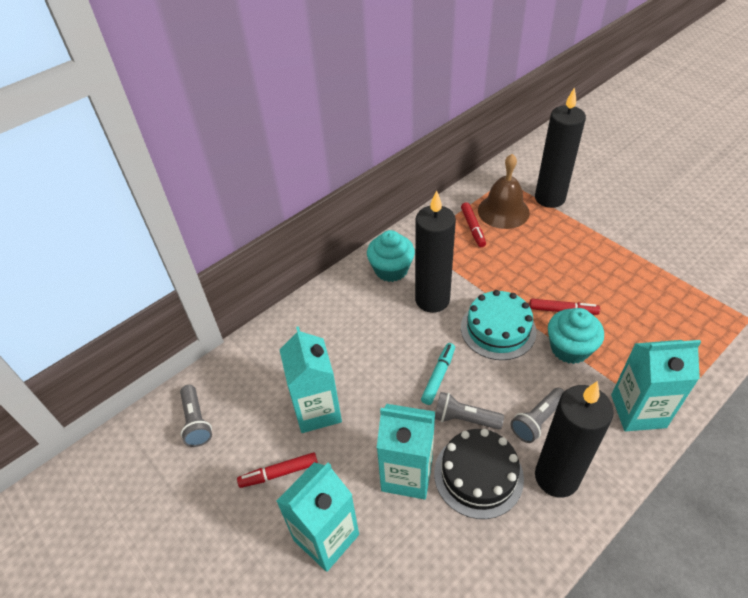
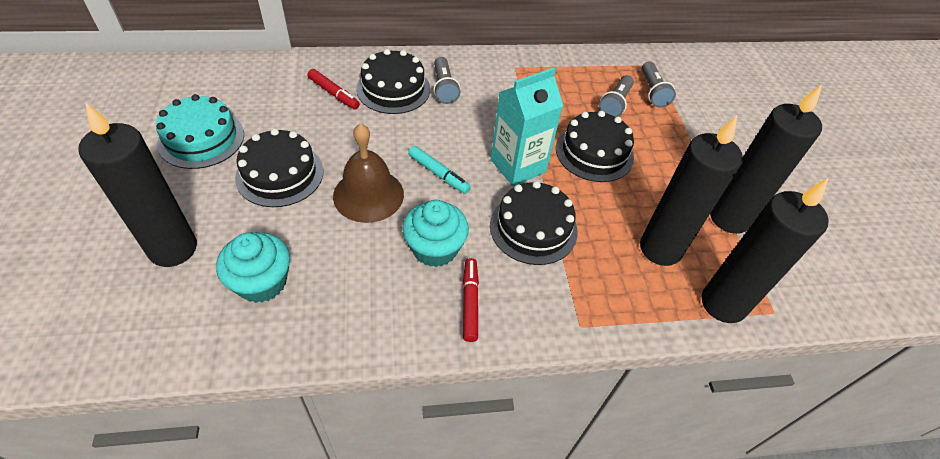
black cake: 1 -> 4
black candle: 3 -> 4
red marker: 3 -> 2
turquoise carton: 4 -> 1

